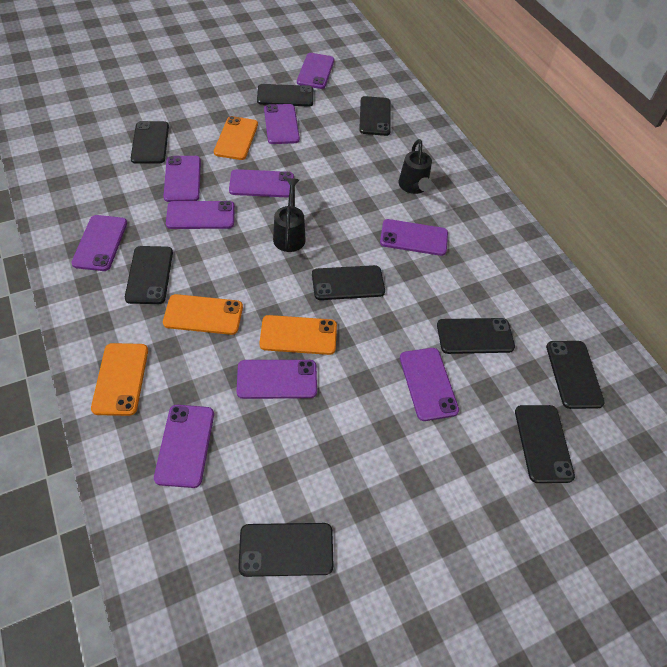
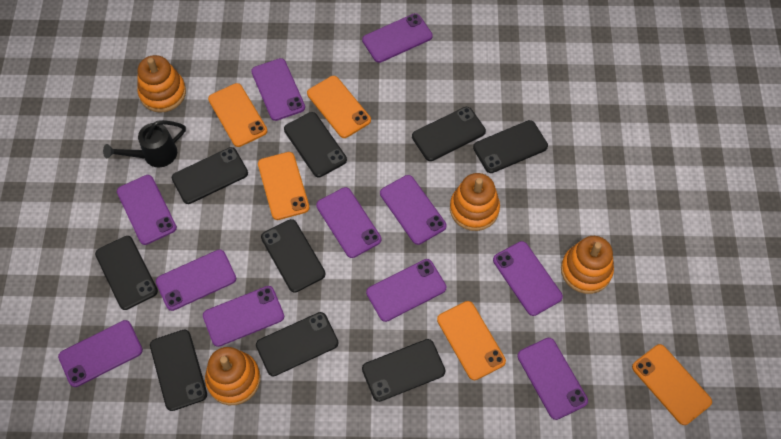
black watering can: 2 -> 1
orange phone: 4 -> 5
orange stacking toy: 0 -> 4
purple phone: 10 -> 11

